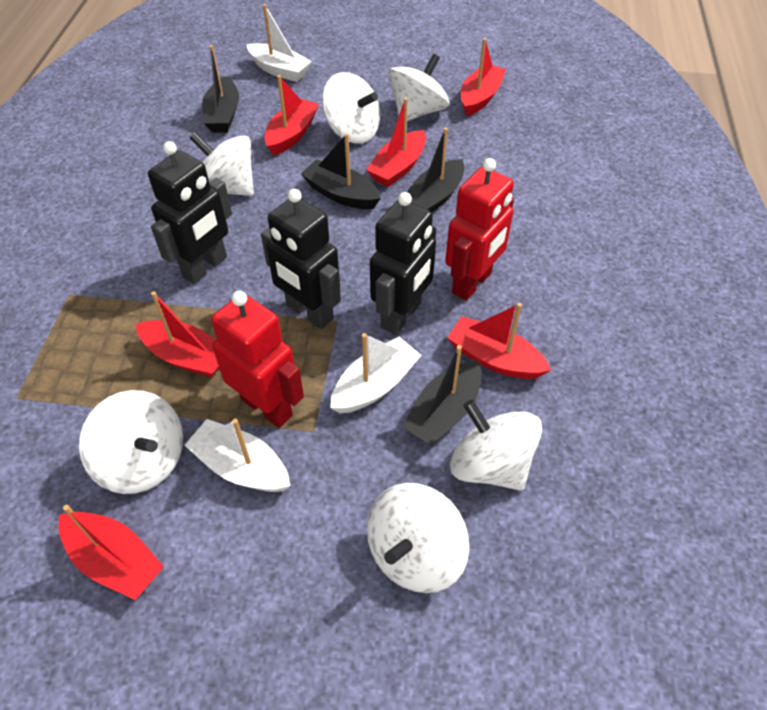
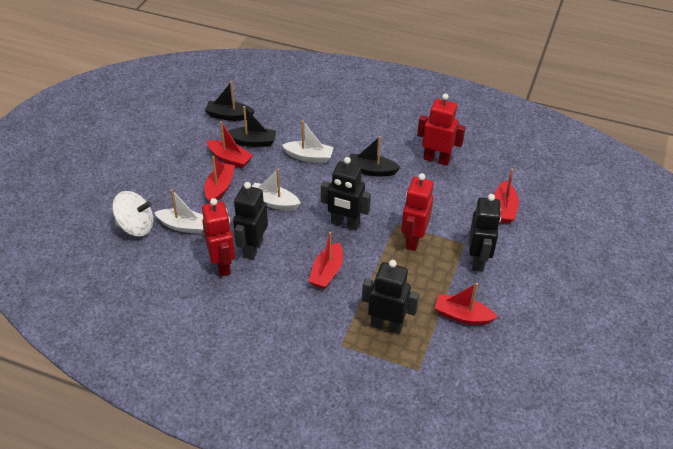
black boat: 4 -> 3
black robot: 3 -> 4
red boat: 6 -> 5
red robot: 2 -> 3
white spinning top: 6 -> 1

